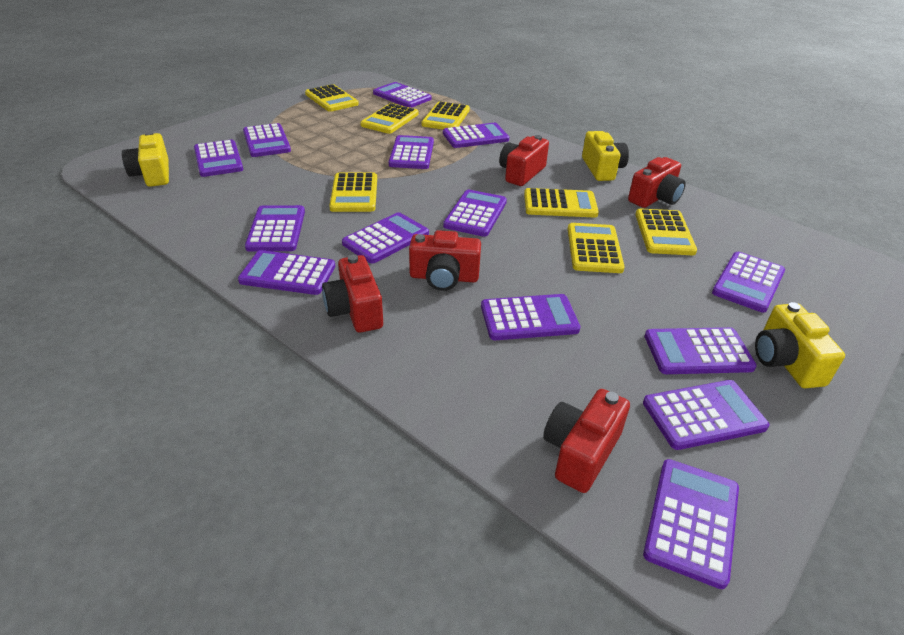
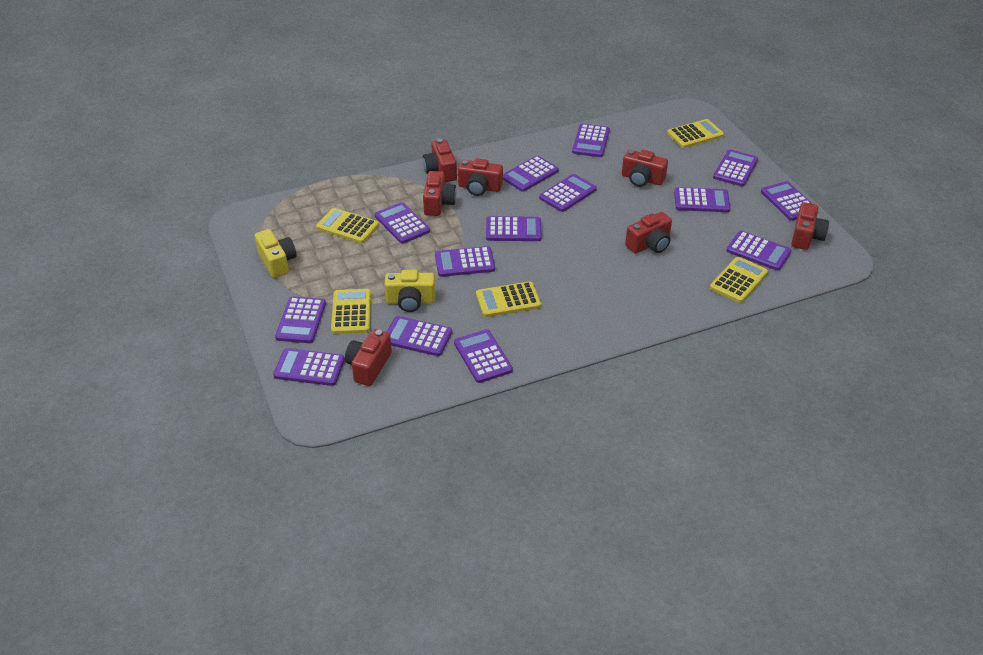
red camera: 5 -> 7
yellow calculator: 7 -> 5
yellow camera: 3 -> 2

